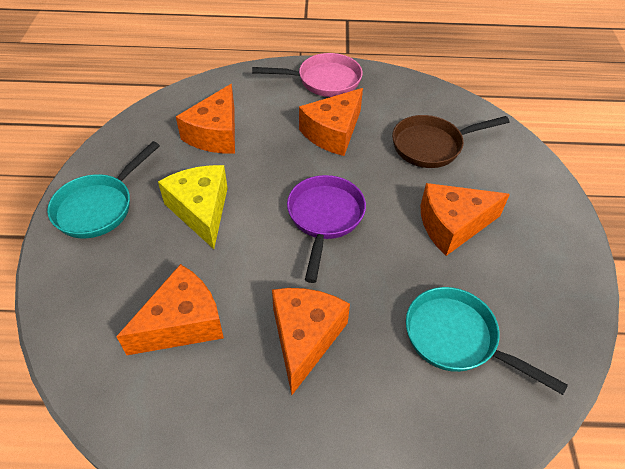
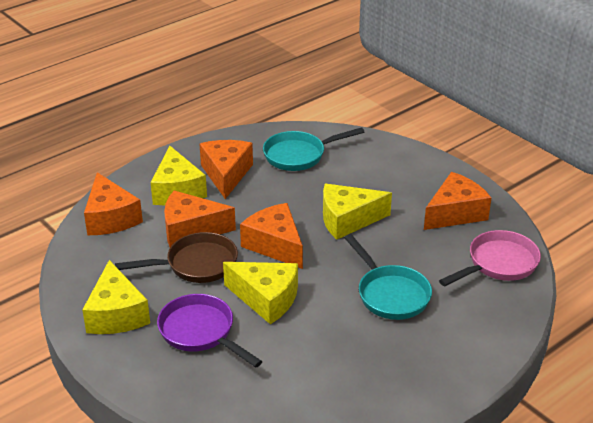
yellow cheese: 1 -> 4

